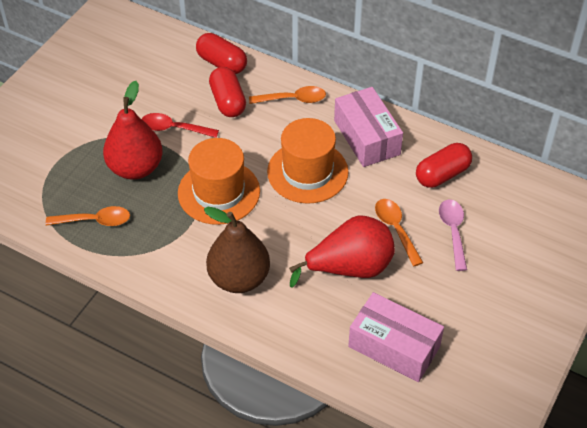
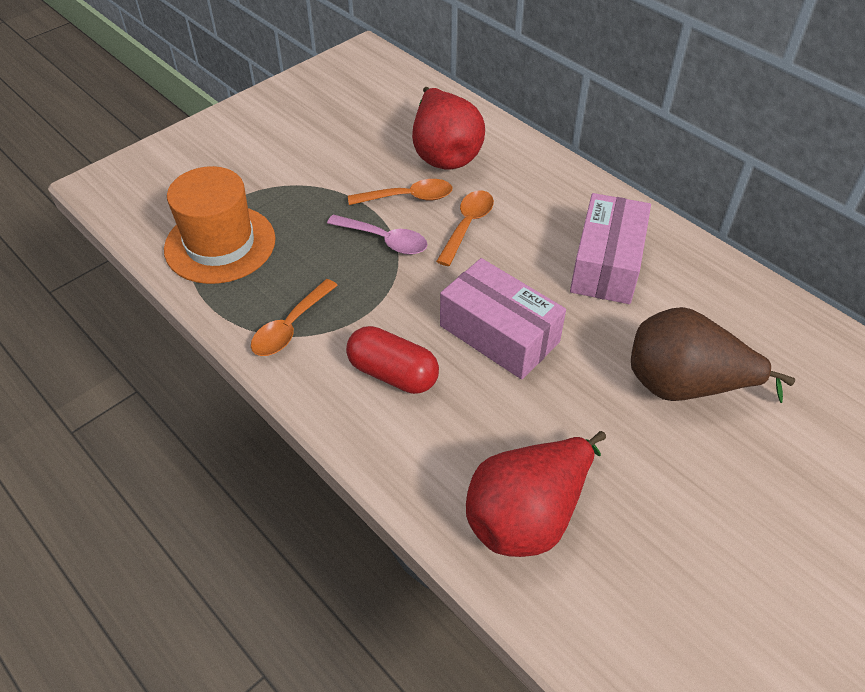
orange hat: 2 -> 1
red capsule: 3 -> 1
red spoon: 1 -> 0

